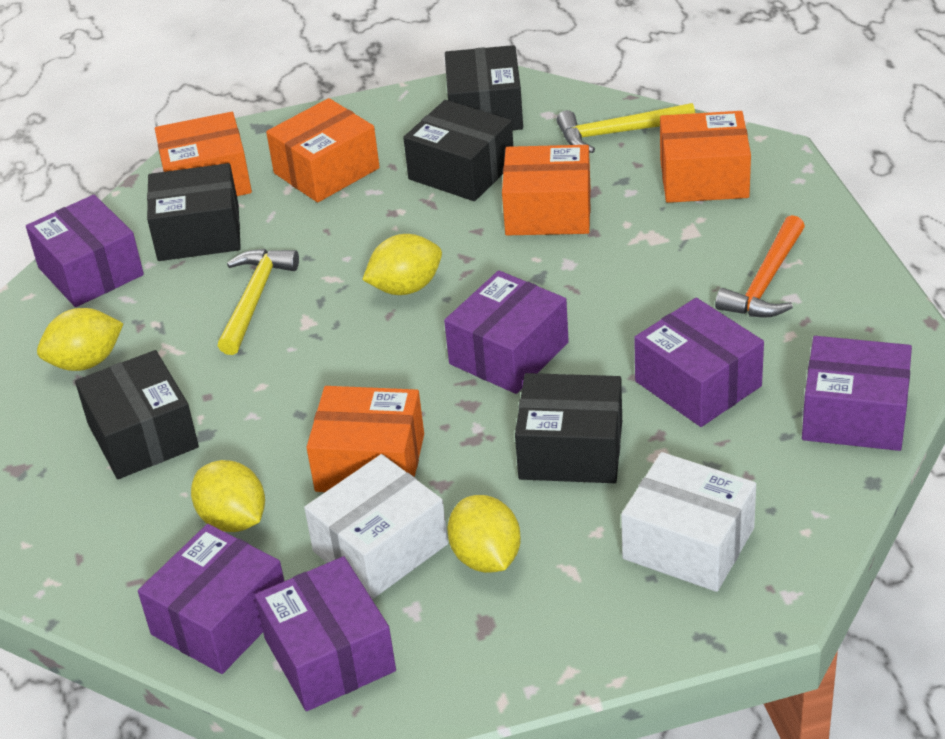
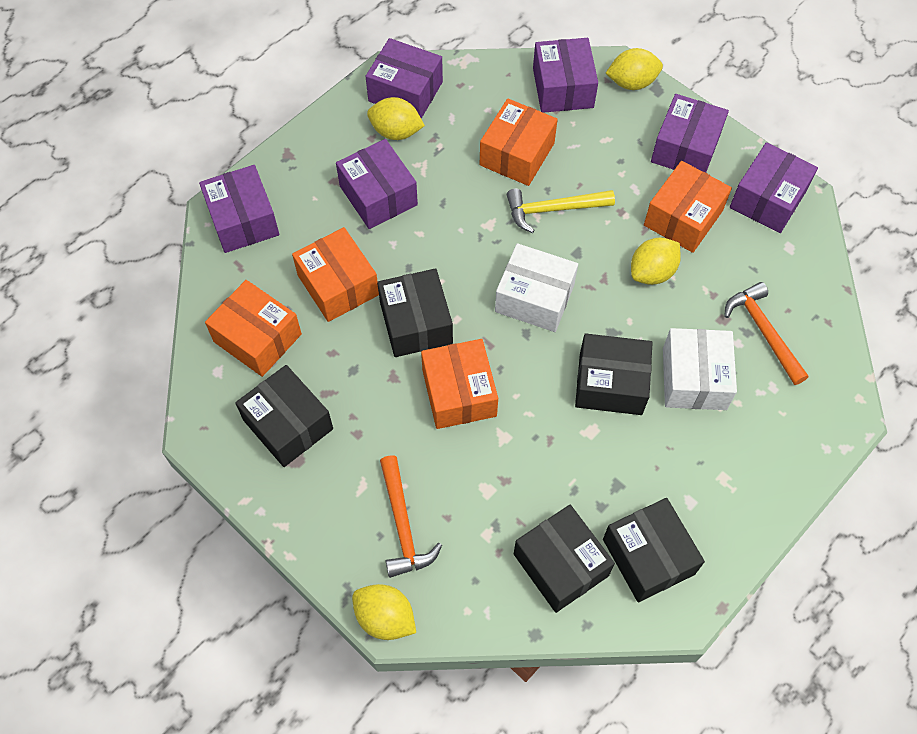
orange hammer: 1 -> 2
yellow hammer: 2 -> 1

